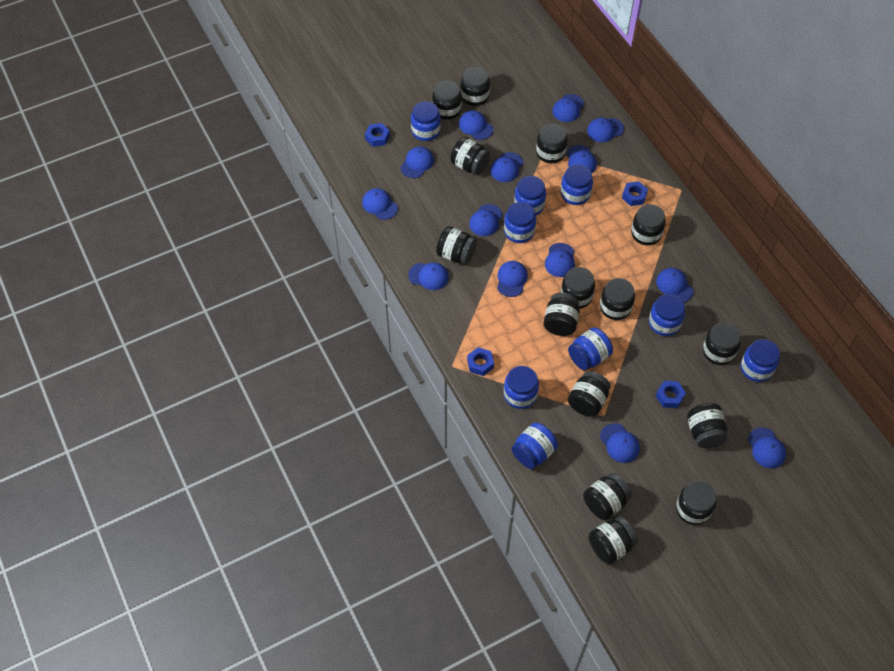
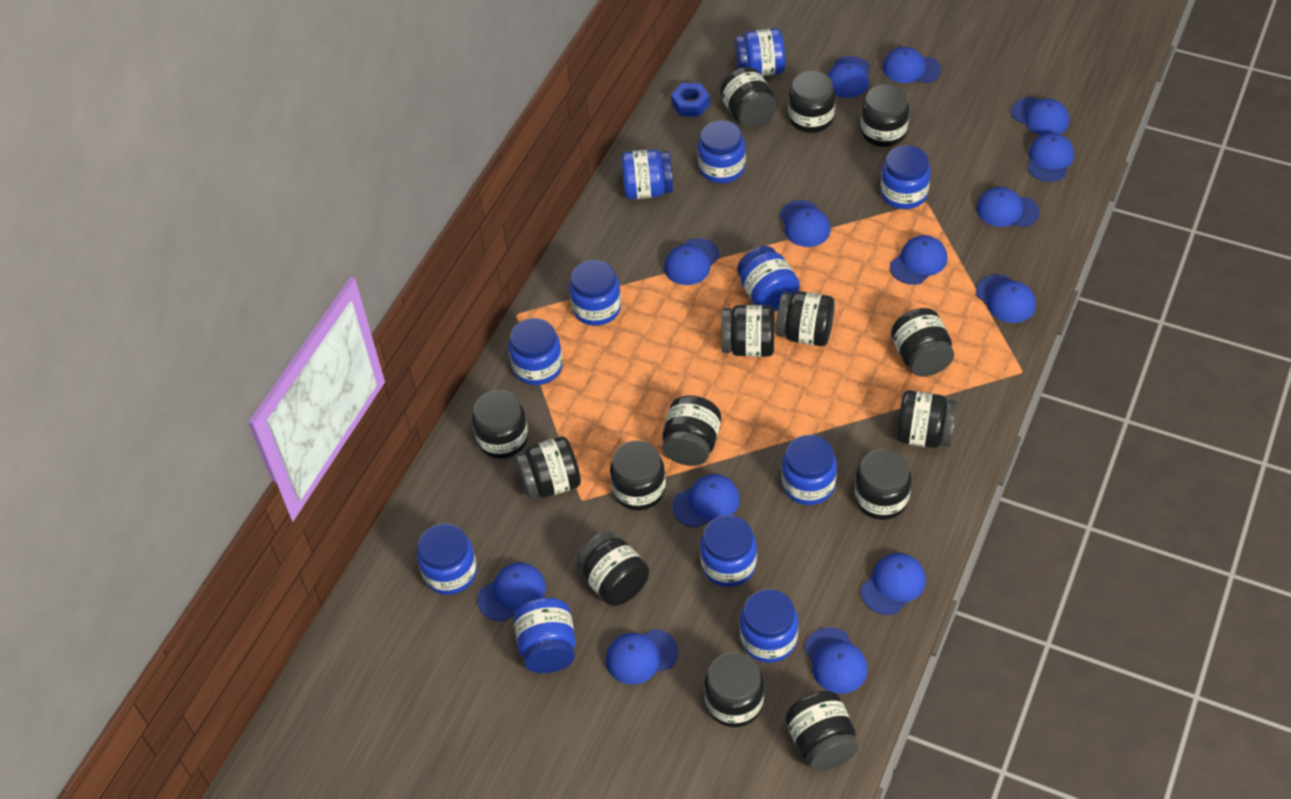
blue jar: 9 -> 12
blue nut: 4 -> 1

